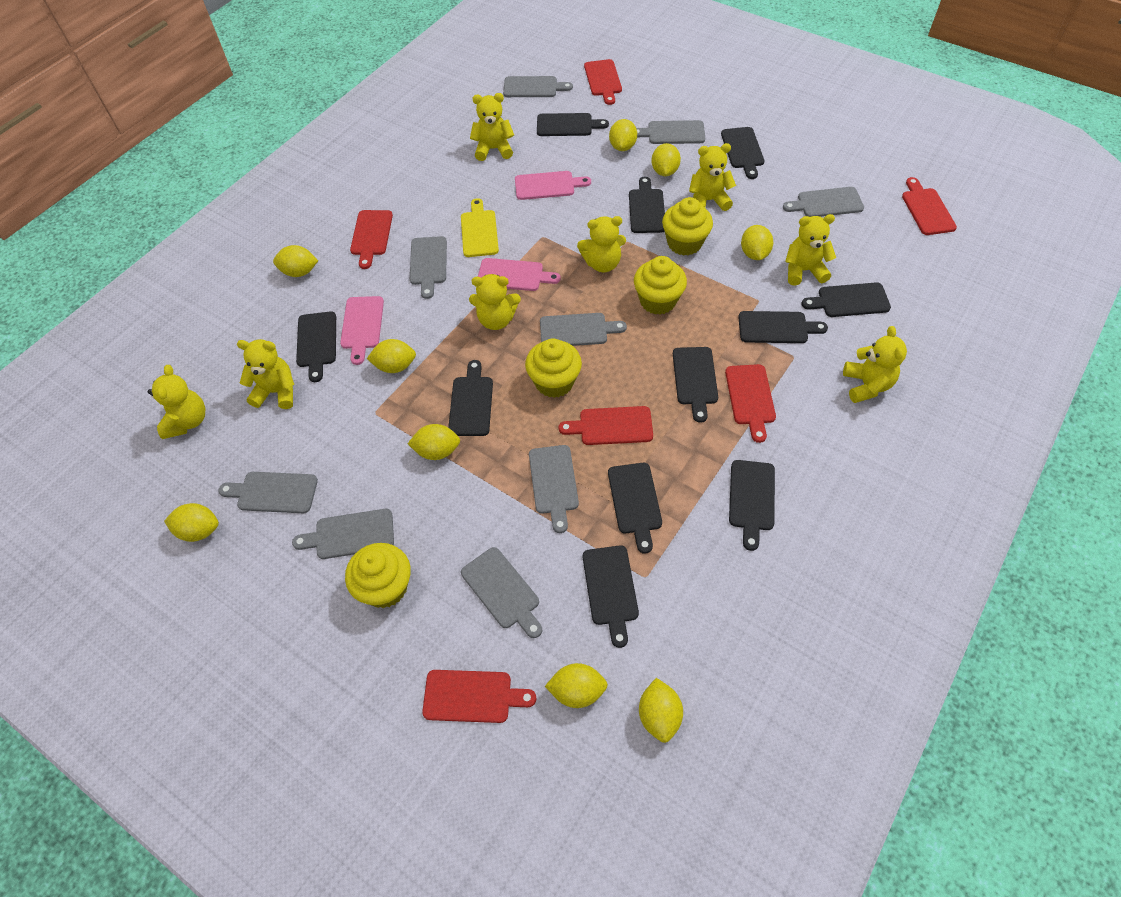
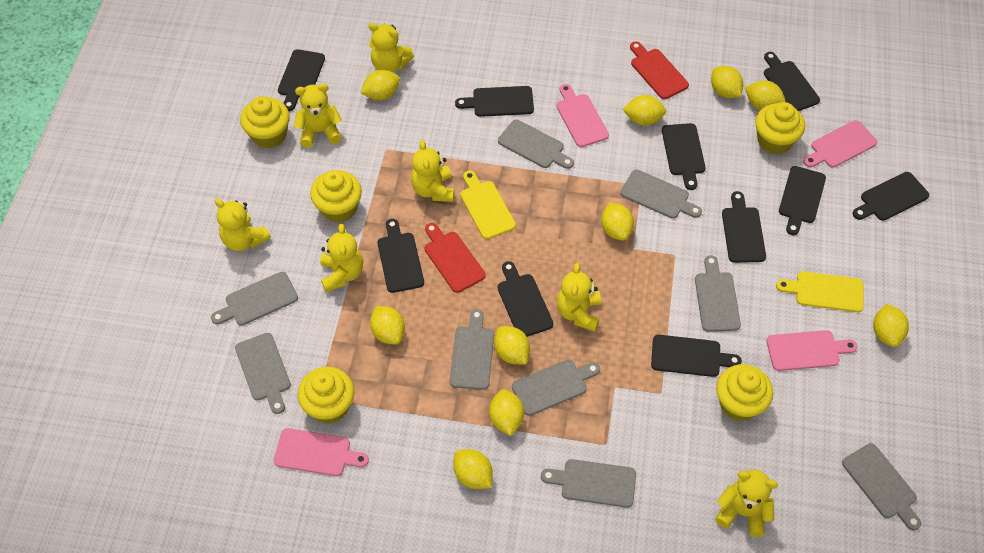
black cutting board: 11 -> 10
pink cutting board: 3 -> 4
red cutting board: 6 -> 2
yellow cupcake: 4 -> 5
yellow cutting board: 1 -> 2
yellow lemon: 9 -> 10
yellow teddy bear: 8 -> 7

